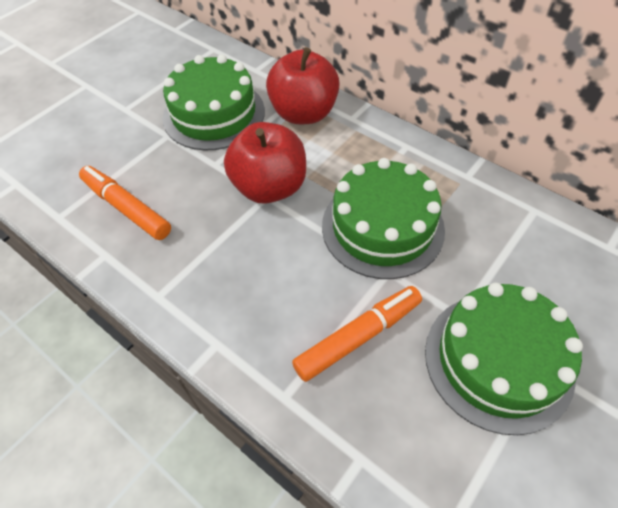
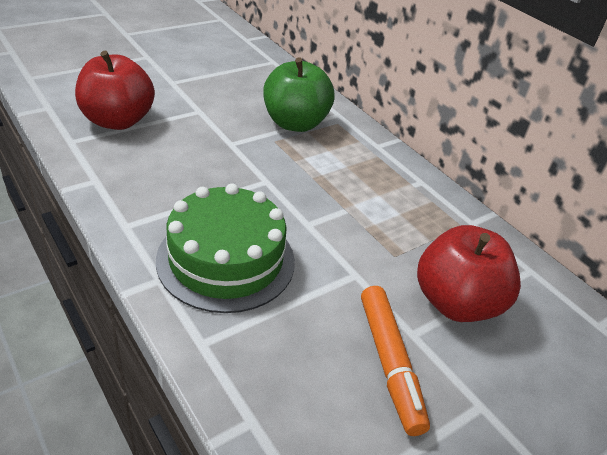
green apple: 0 -> 1
green cake: 3 -> 1
orange marker: 2 -> 1

